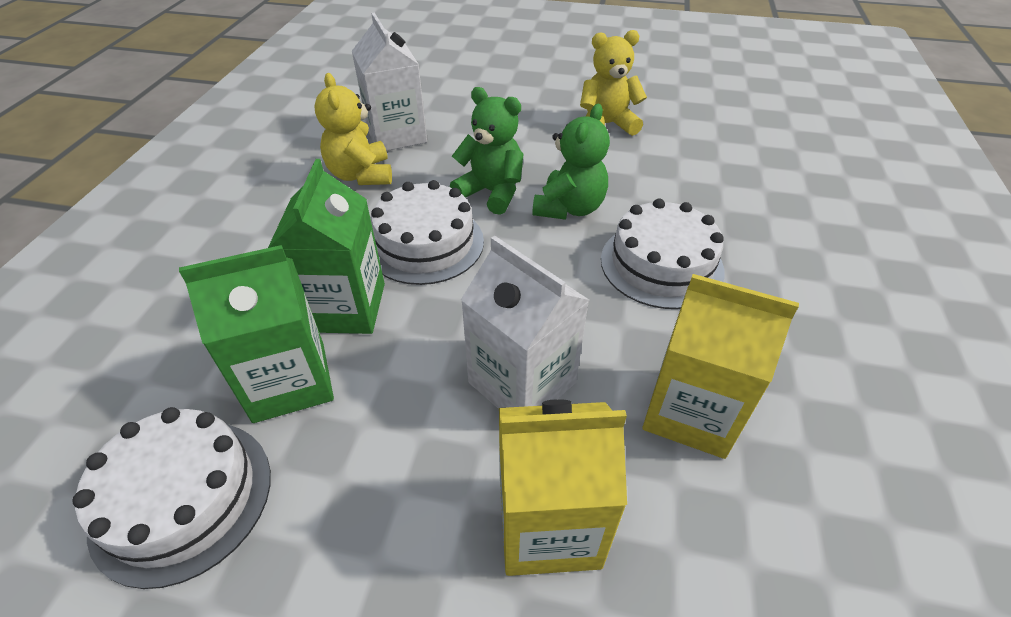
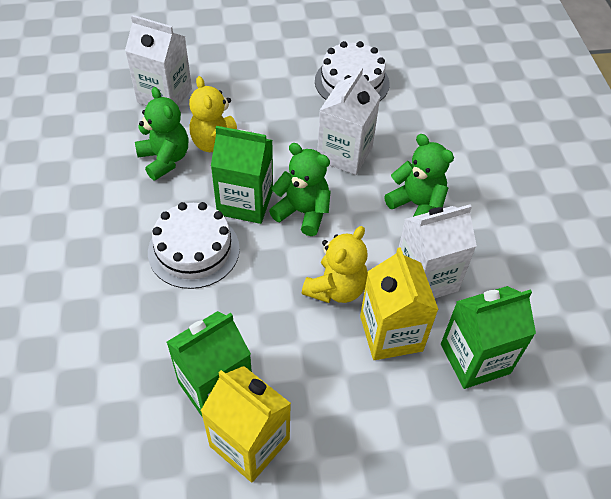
green carton: 2 -> 3
green teddy bear: 2 -> 3
white cake: 3 -> 2
white carton: 2 -> 3

